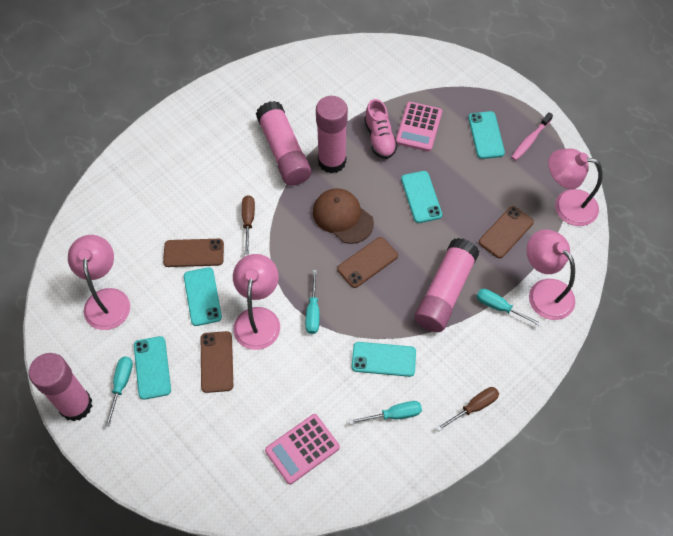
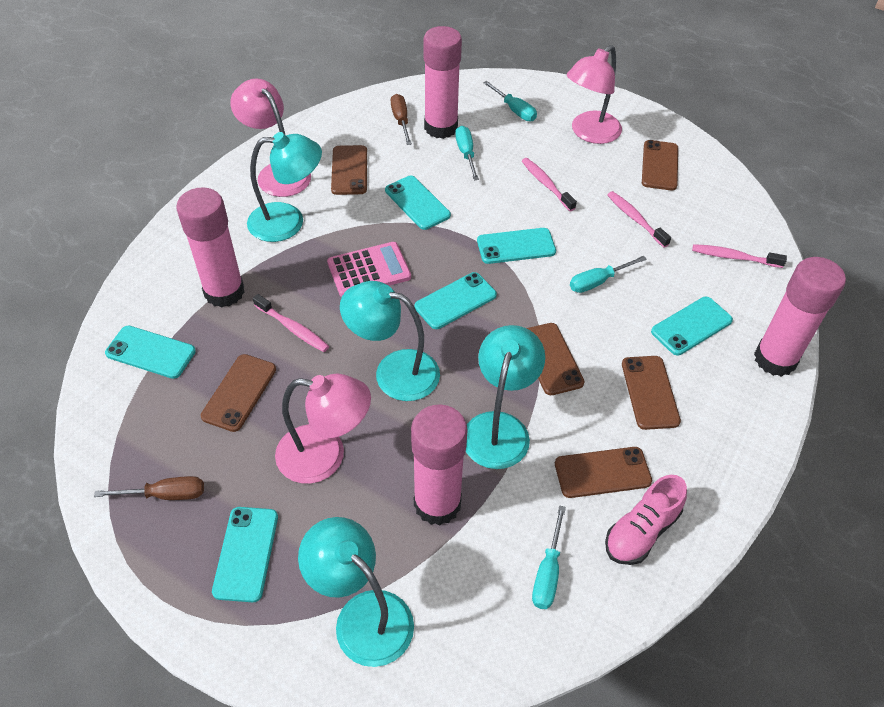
brown cap: 1 -> 0
brown phone: 4 -> 6
pink calculator: 2 -> 1
pink lamp: 4 -> 3
pink toothbrush: 1 -> 4
turquoise lamp: 0 -> 4
turquoise phone: 5 -> 6

